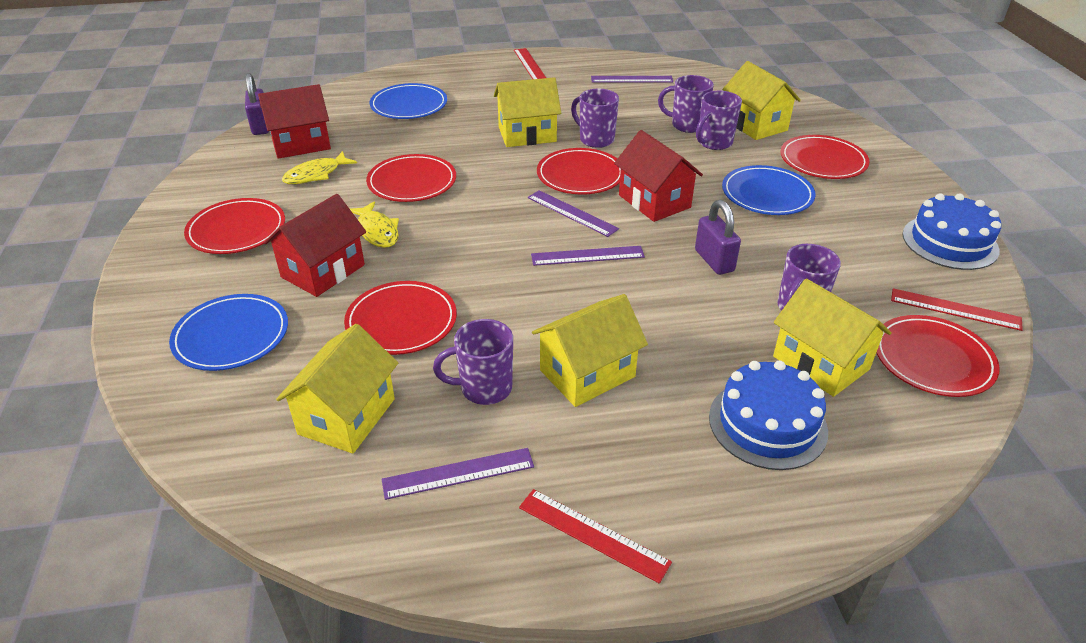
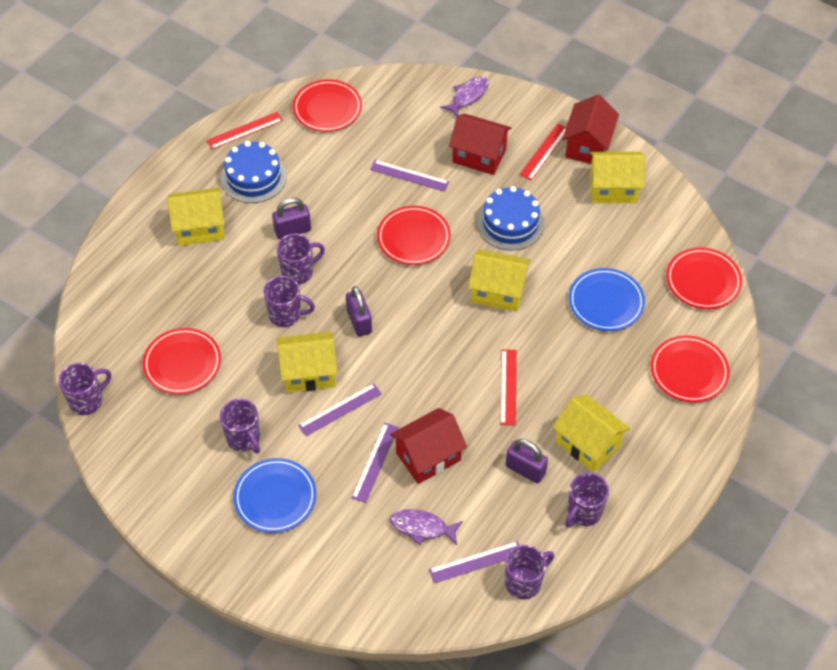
blue plate: 3 -> 2
purple fish: 0 -> 2
purple mug: 5 -> 6
purple padlock: 2 -> 3
red plate: 6 -> 5
yellow fish: 2 -> 0

